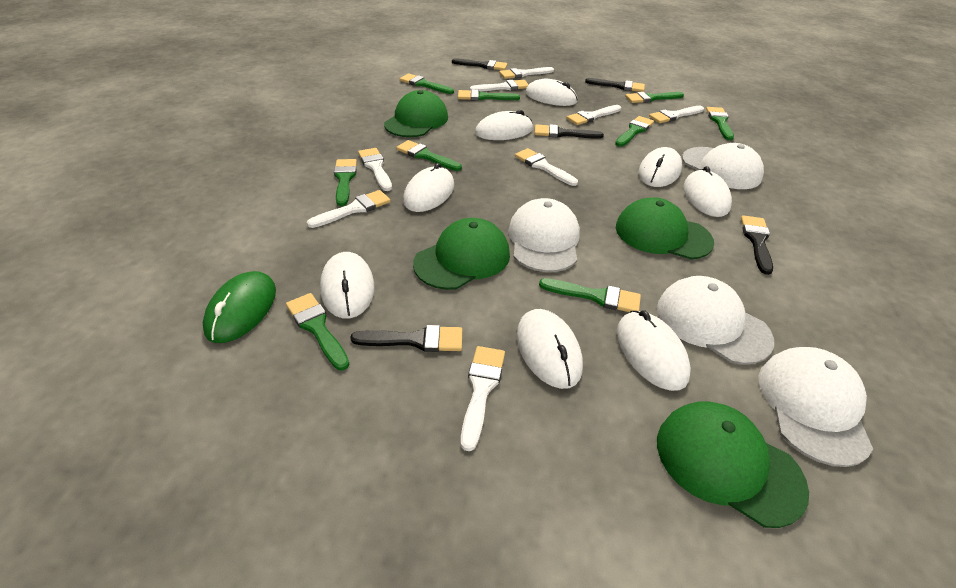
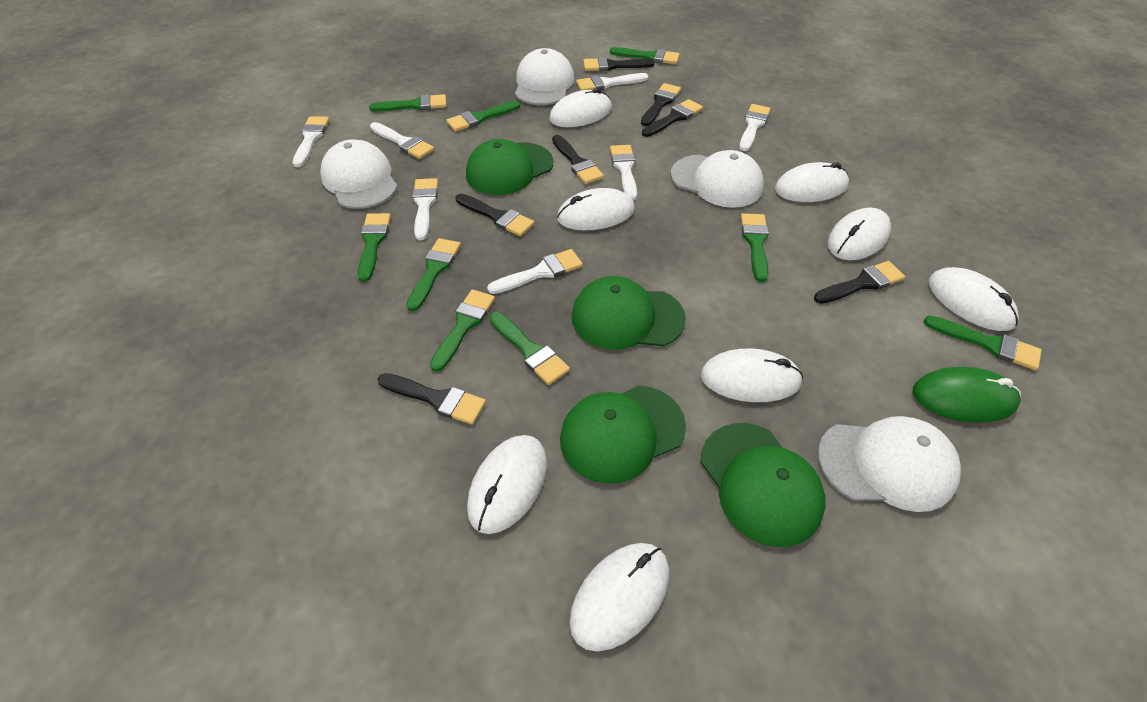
black brush: 5 -> 7
white brush: 8 -> 7

